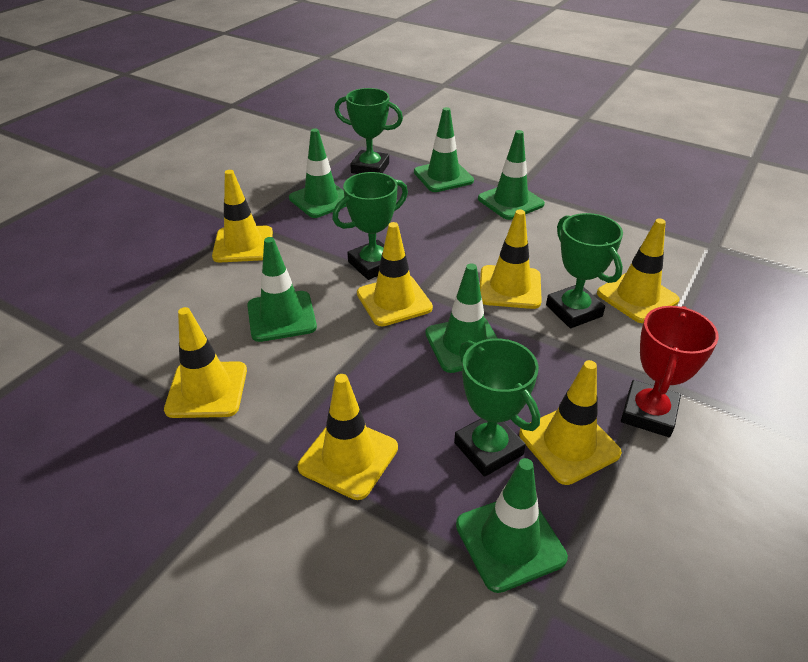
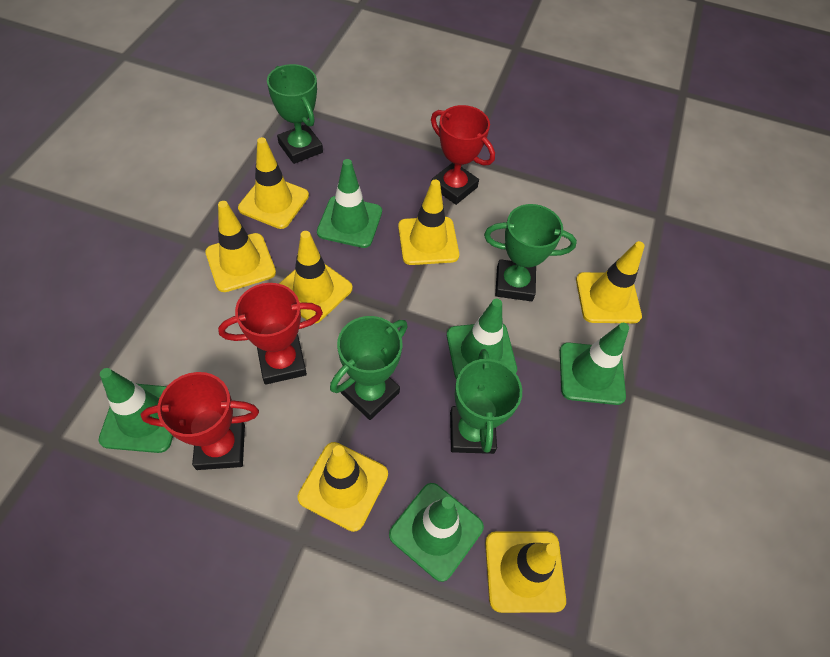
green traffic cone: 6 -> 5
red trophy: 1 -> 3

